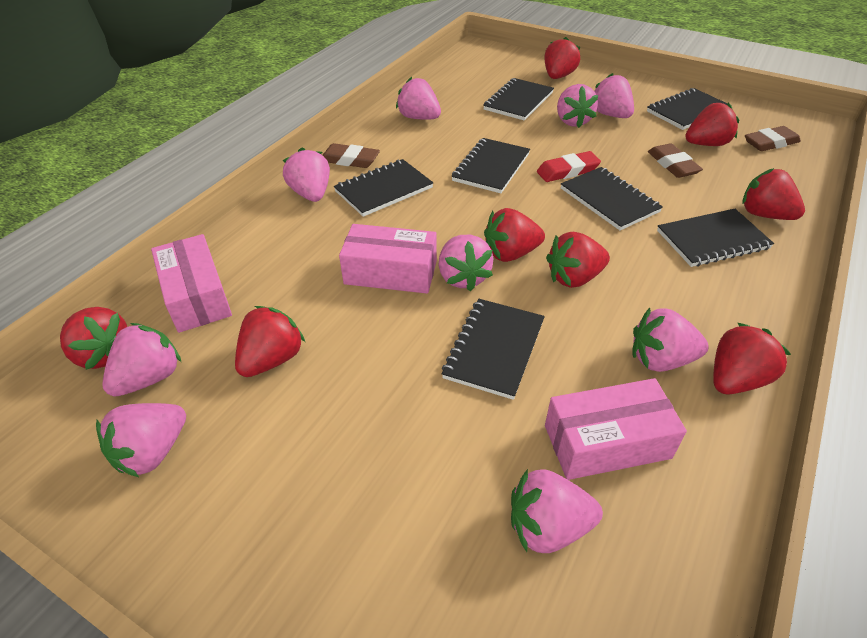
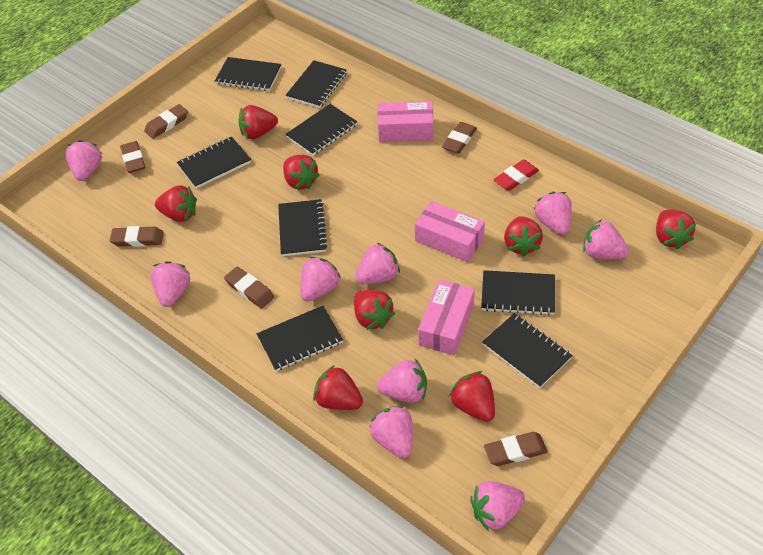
black notebook: 7 -> 8
brown eraser: 3 -> 6

